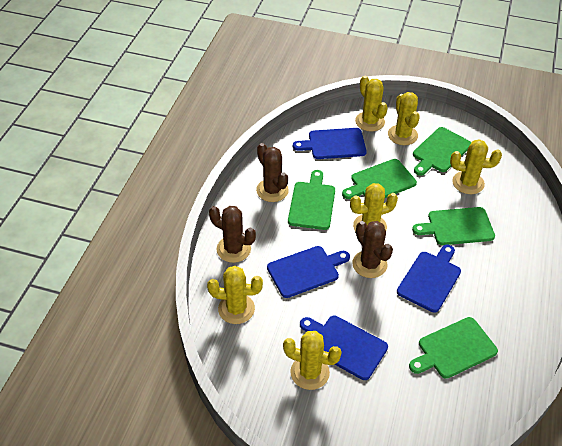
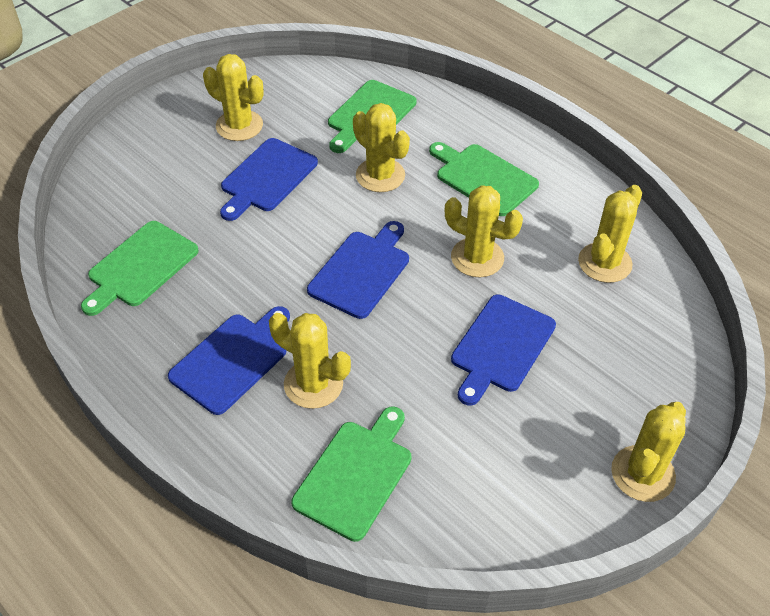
brown cactus: 3 -> 0
green cutting board: 5 -> 4

